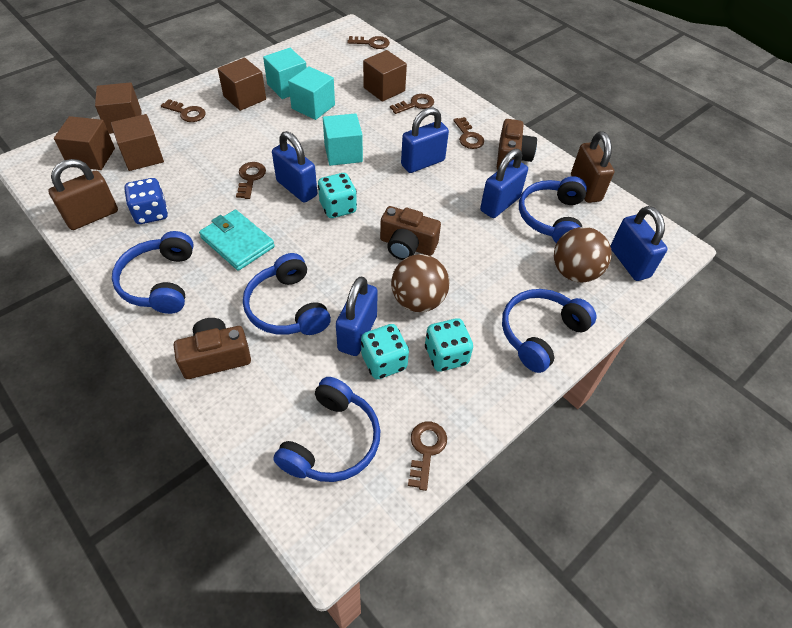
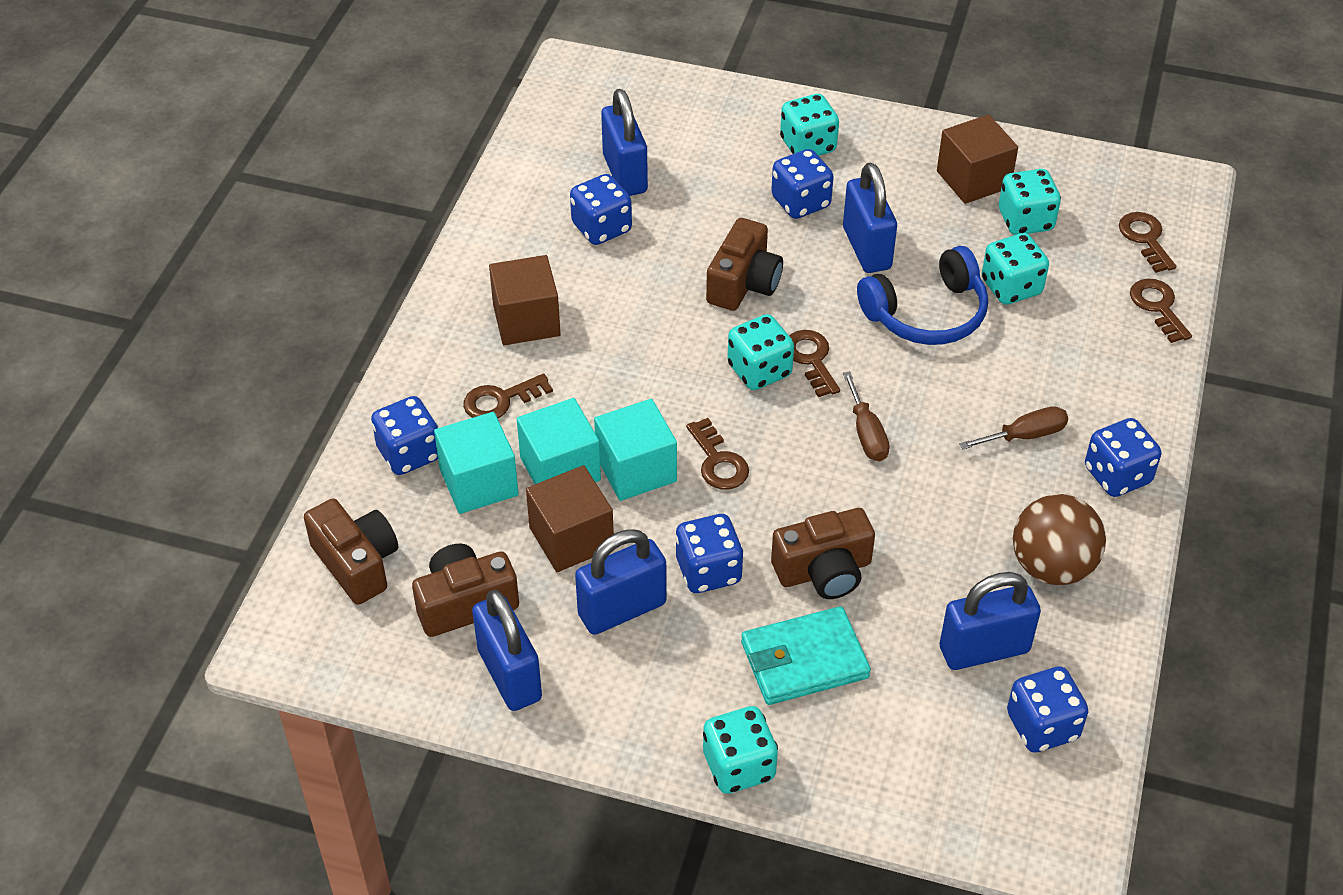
blue dice: 1 -> 6
blue headphones: 5 -> 1
brown ball: 2 -> 1
brown camera: 3 -> 4
brown cube: 5 -> 3
brown key: 6 -> 5
brown padlock: 2 -> 0
brown screwdriver: 0 -> 2
turquoise dice: 3 -> 5

